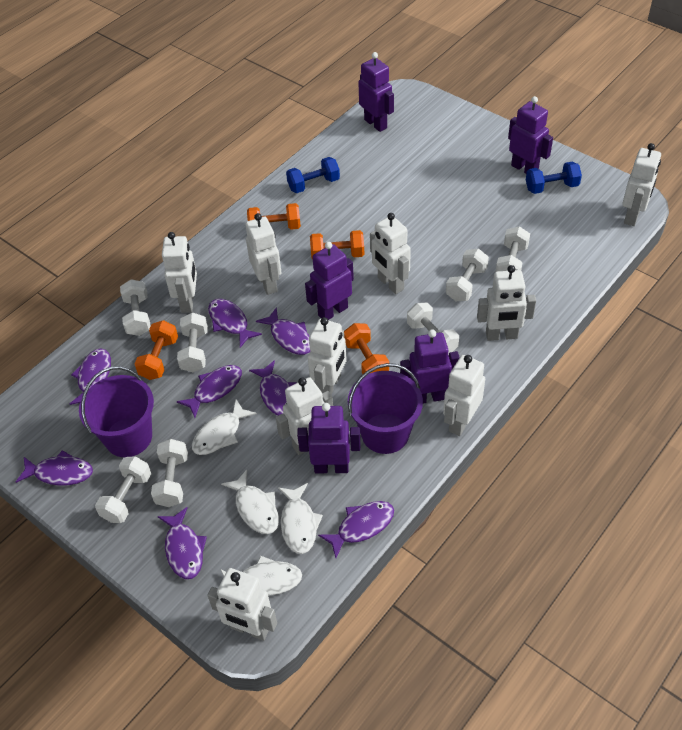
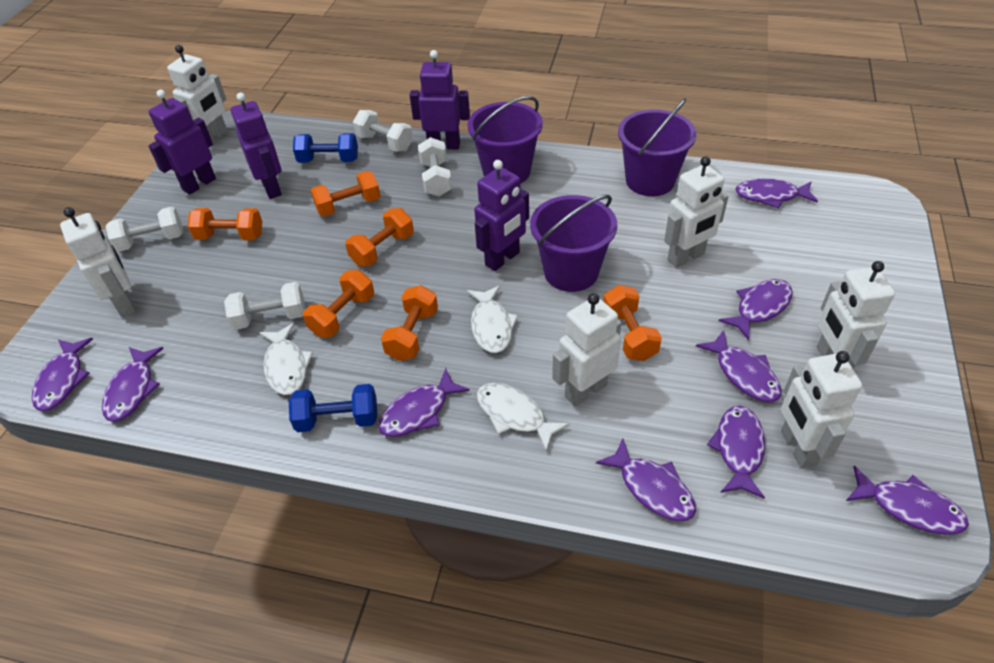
orange dumbbell: 4 -> 6
purple bucket: 2 -> 3
purple fish: 8 -> 9
purple robot: 5 -> 4
white dumbbell: 7 -> 4
white fish: 4 -> 3
white robot: 9 -> 6

